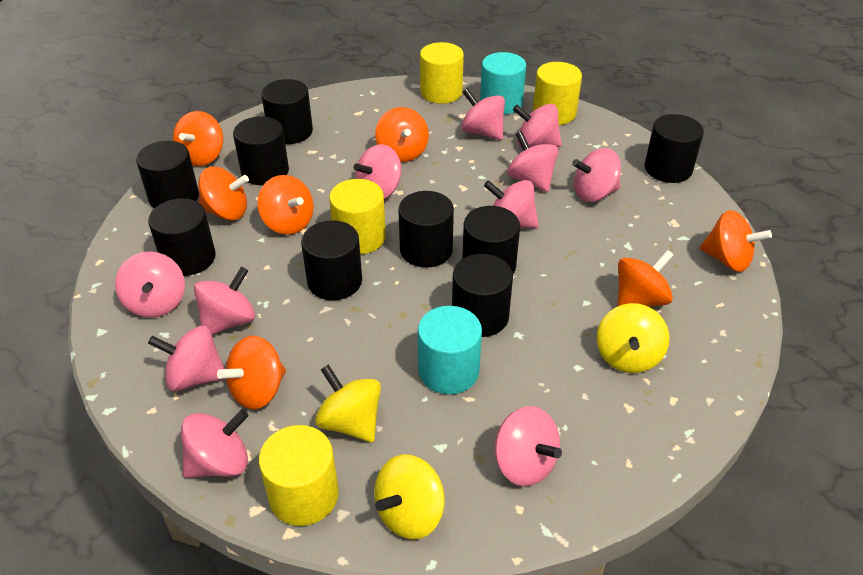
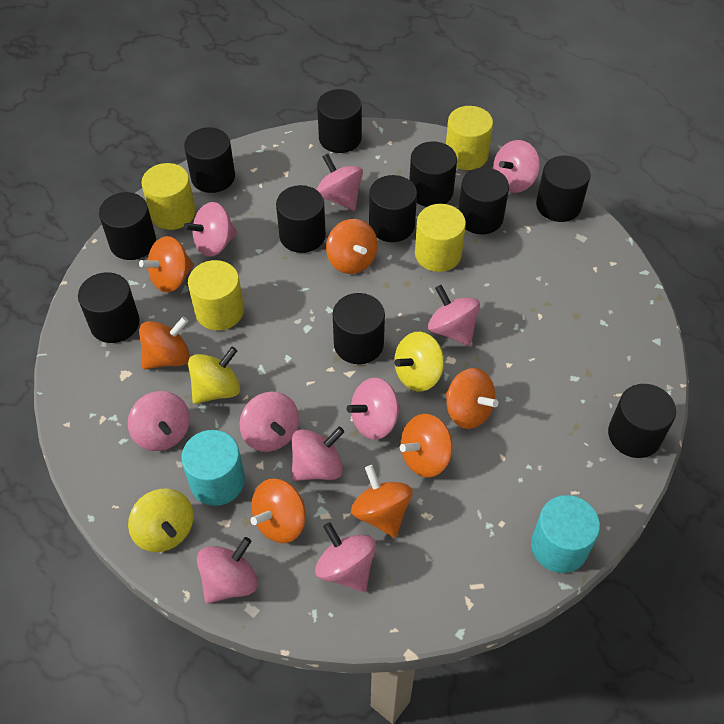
black cylinder: 9 -> 11
pink spinning top: 11 -> 10

